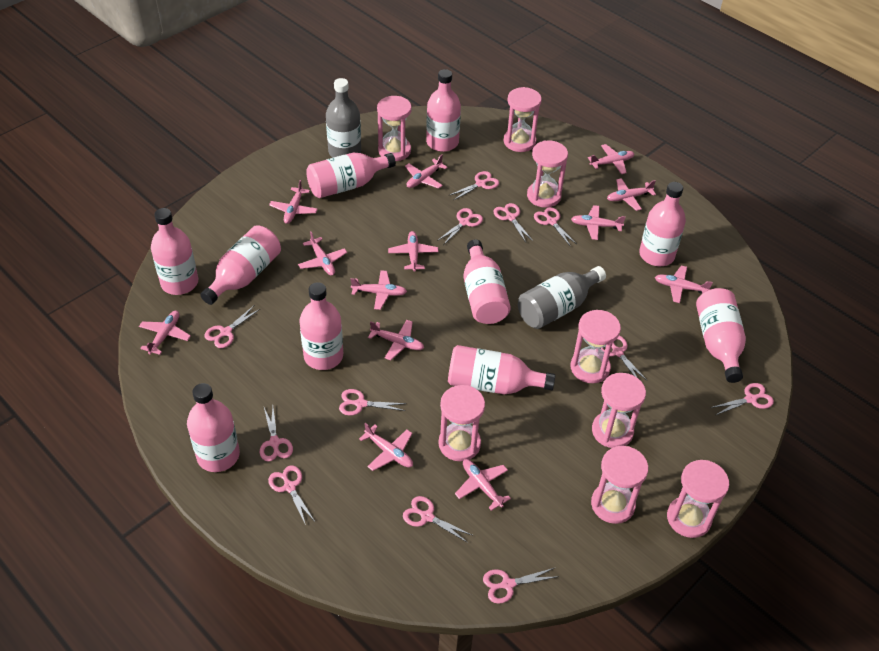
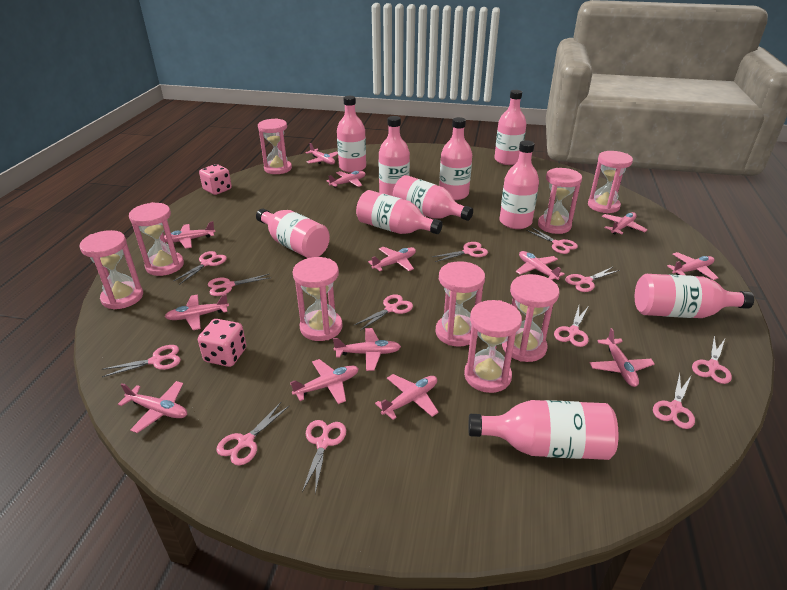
grey bottle: 2 -> 0
pink dice: 0 -> 2
pink hourglass: 8 -> 9

